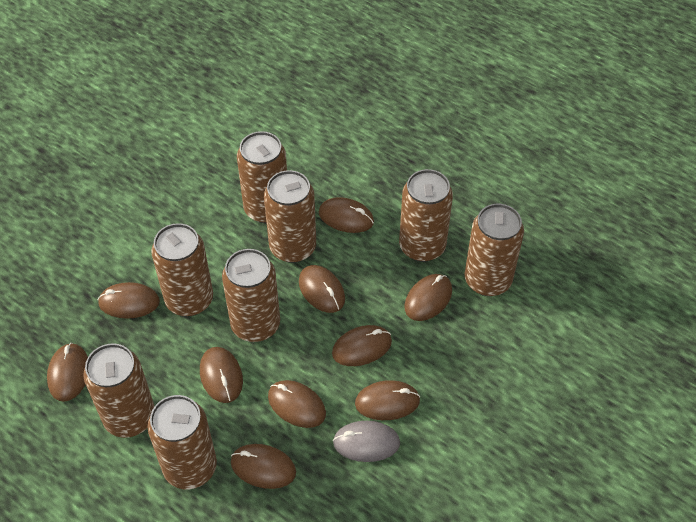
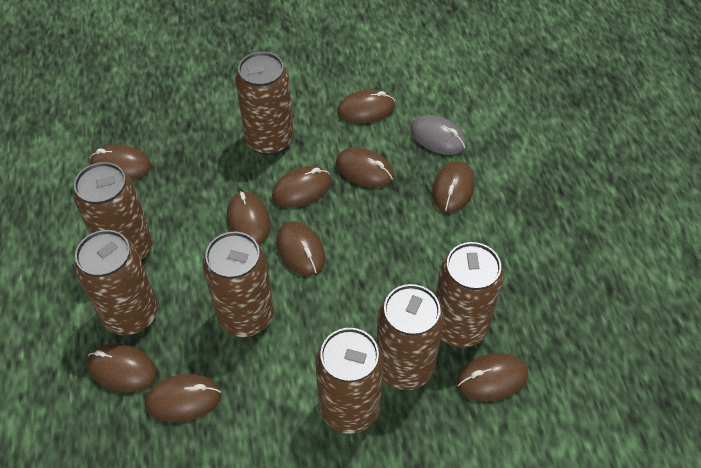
brown can: 8 -> 7

